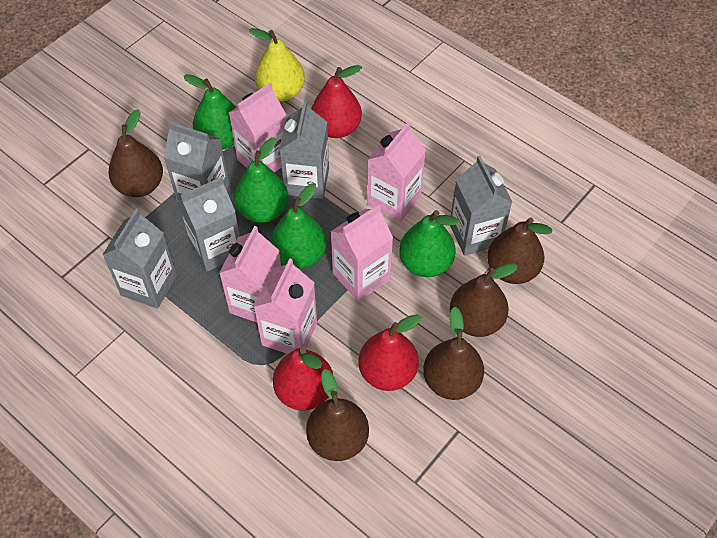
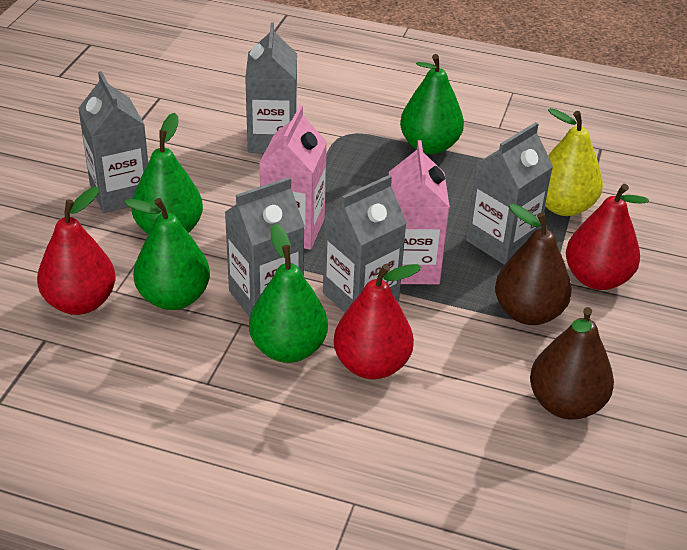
brown pear: 5 -> 2
pink carton: 5 -> 2

